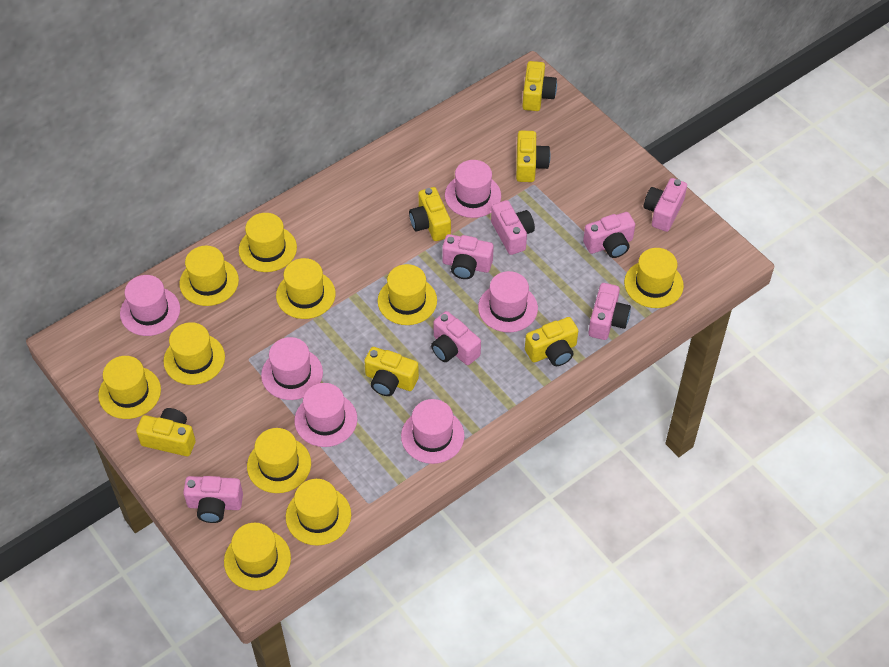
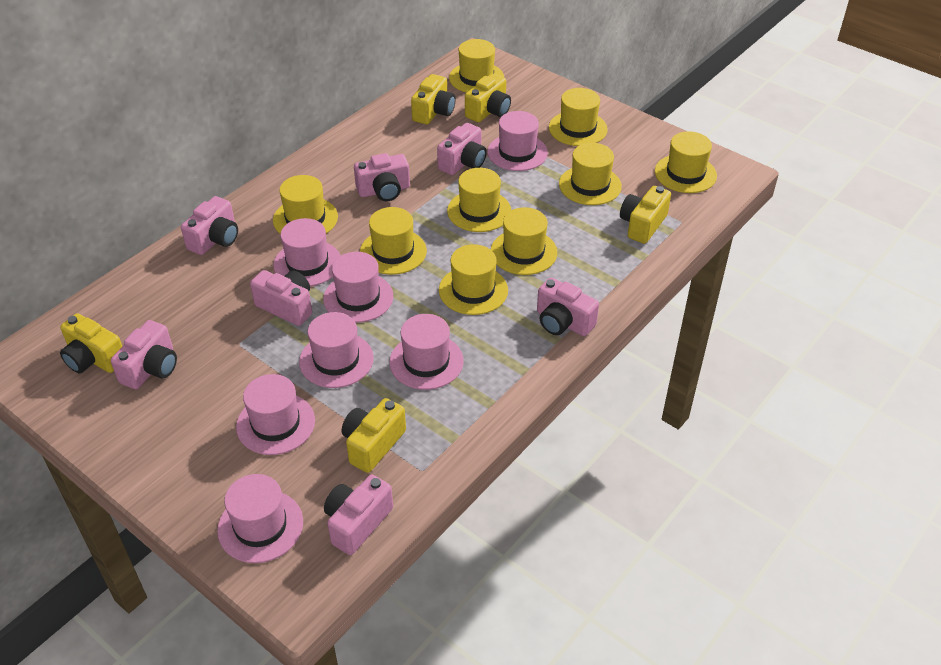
pink hat: 6 -> 7
yellow camera: 6 -> 5
yellow hat: 10 -> 9

